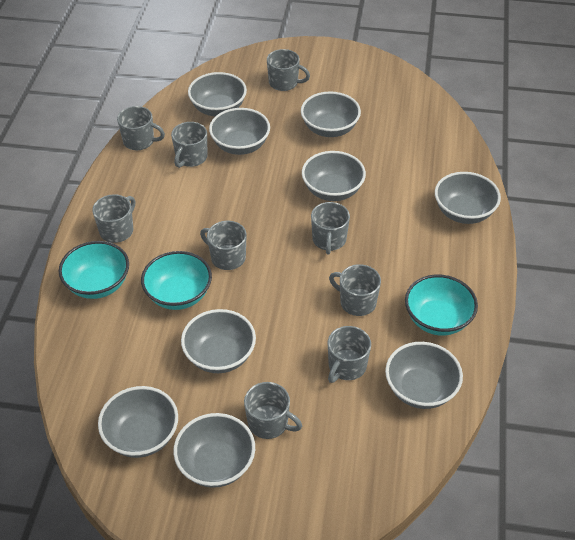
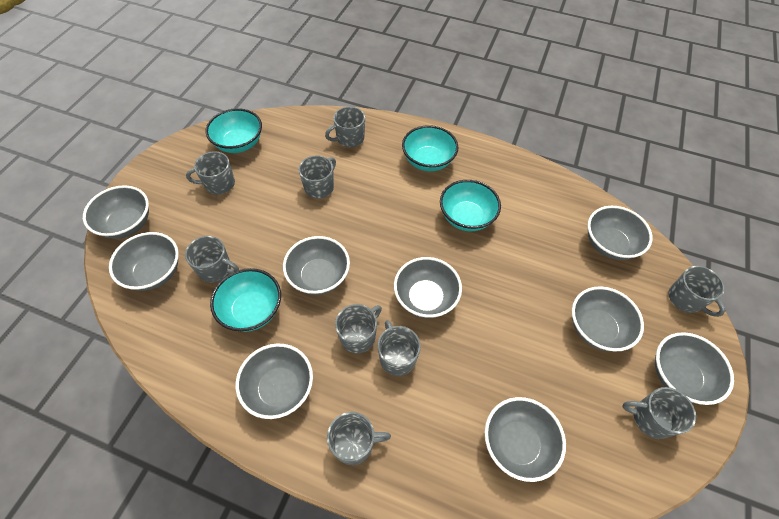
turquoise bowl: 3 -> 4

